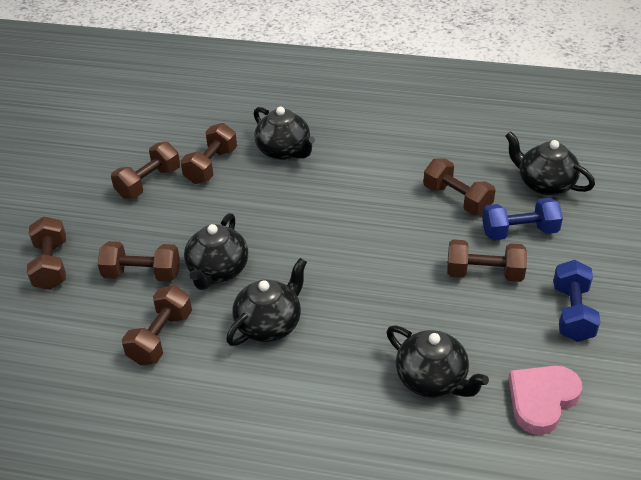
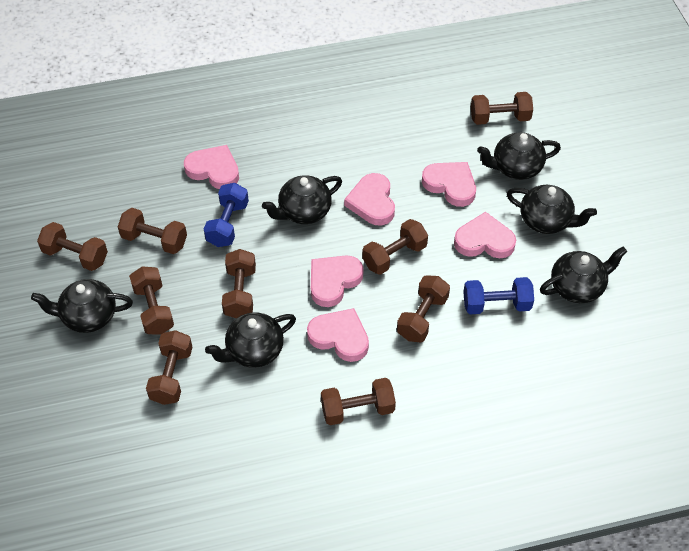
black teapot: 5 -> 6
brown dumbbell: 7 -> 9
pink heart: 1 -> 6

